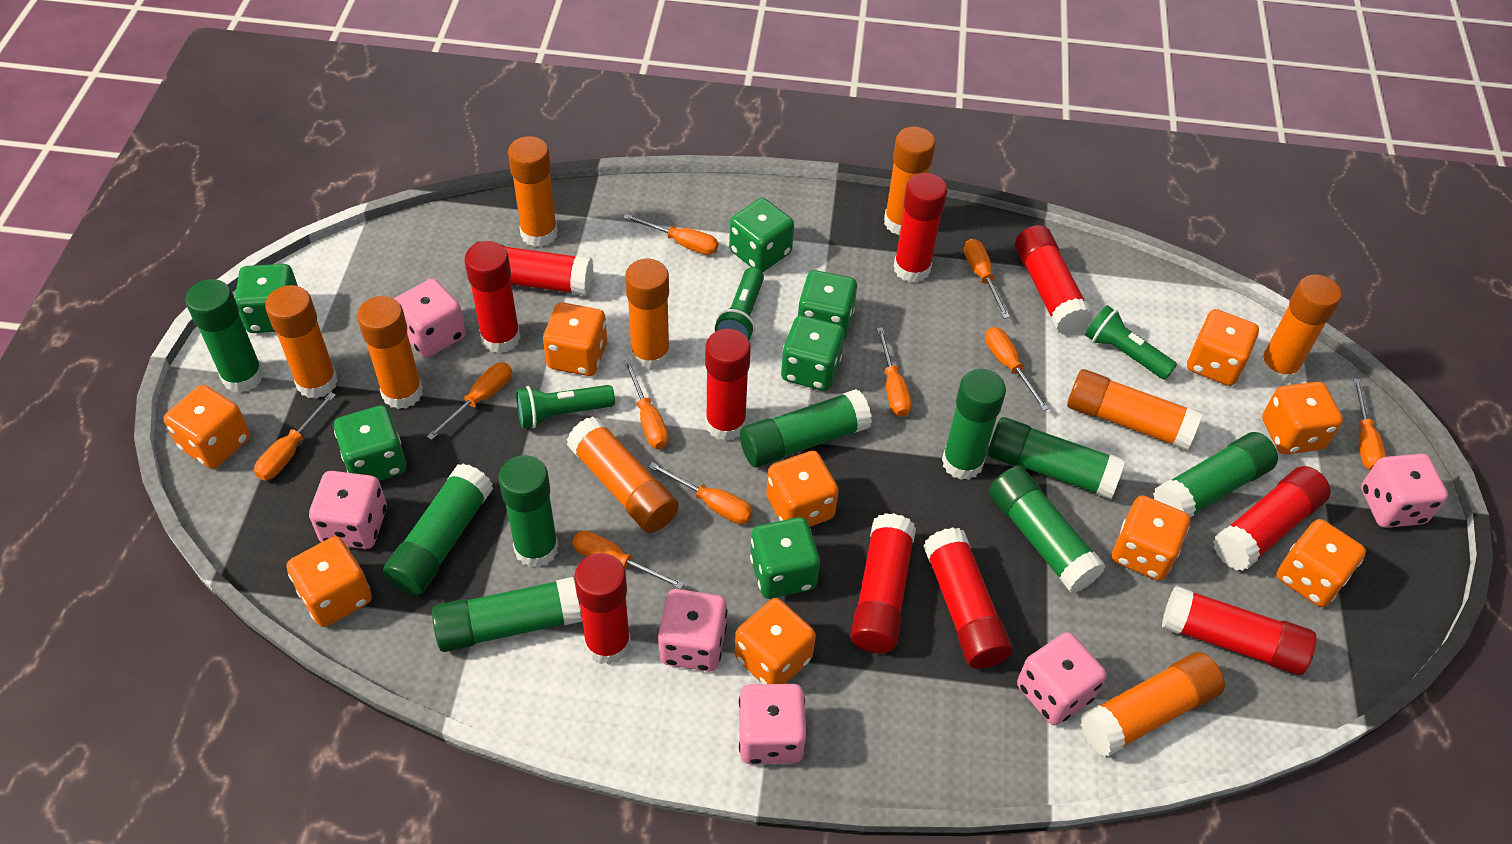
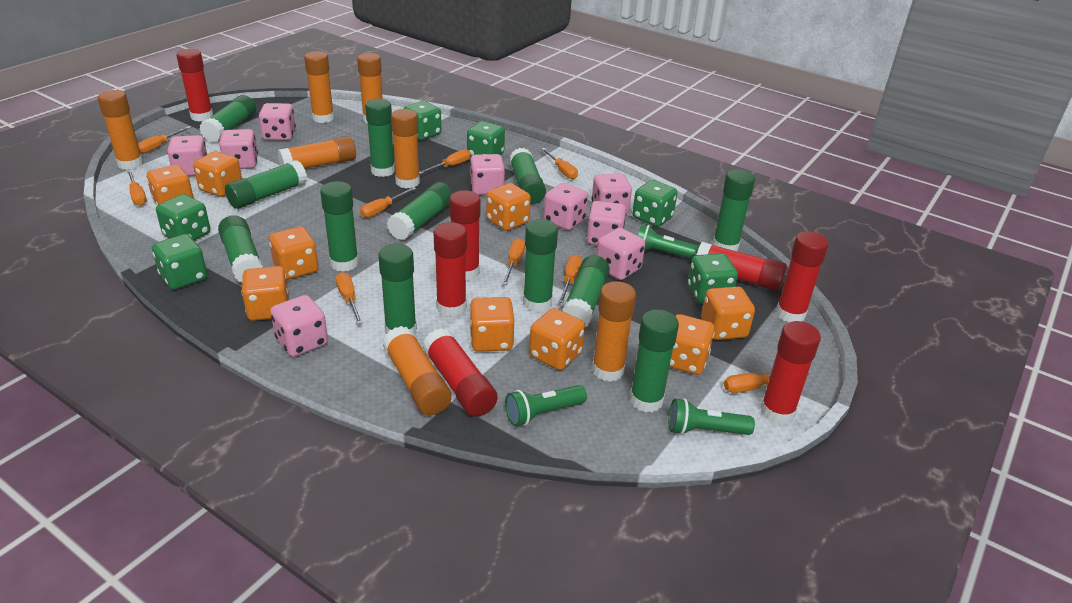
green glue stick: 9 -> 12
orange glue stick: 9 -> 7
orange screwdriver: 10 -> 9
pink dice: 6 -> 9
red glue stick: 10 -> 7

